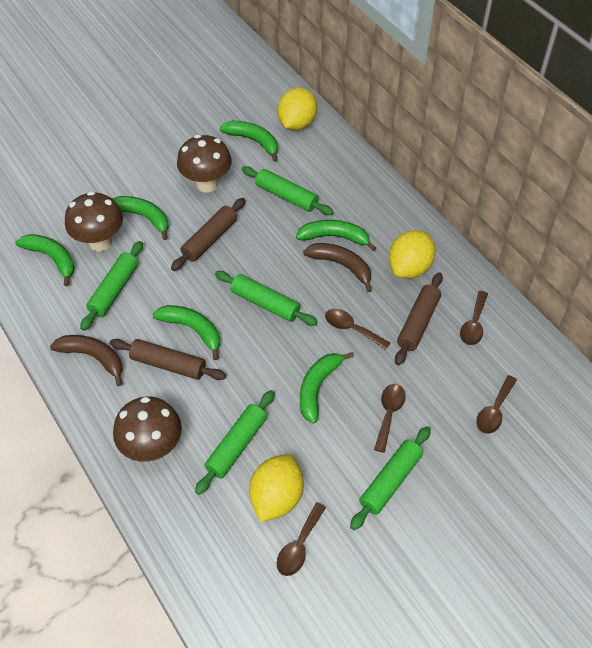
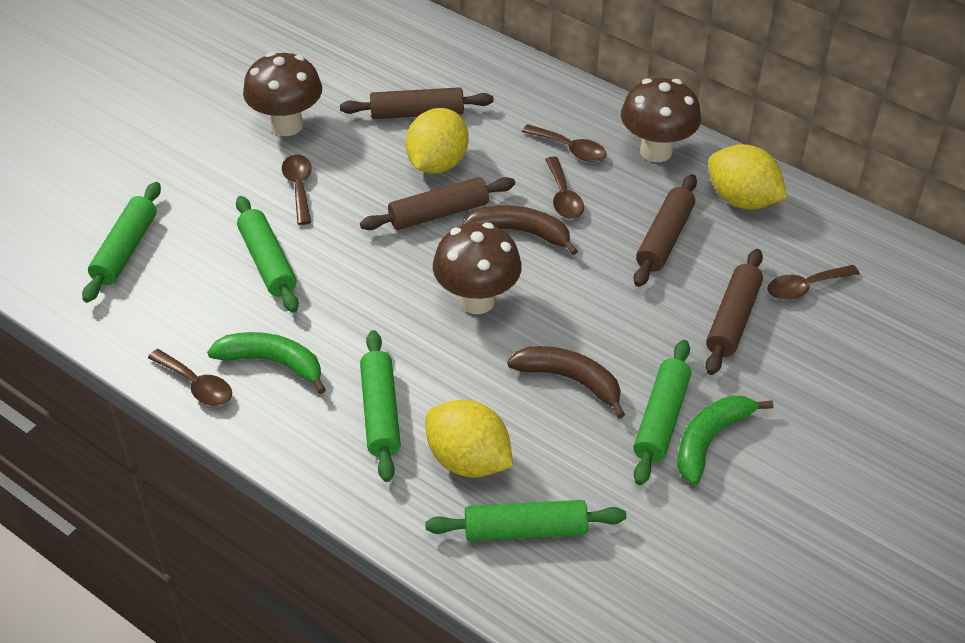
brown rolling pin: 3 -> 4
green banana: 6 -> 2

